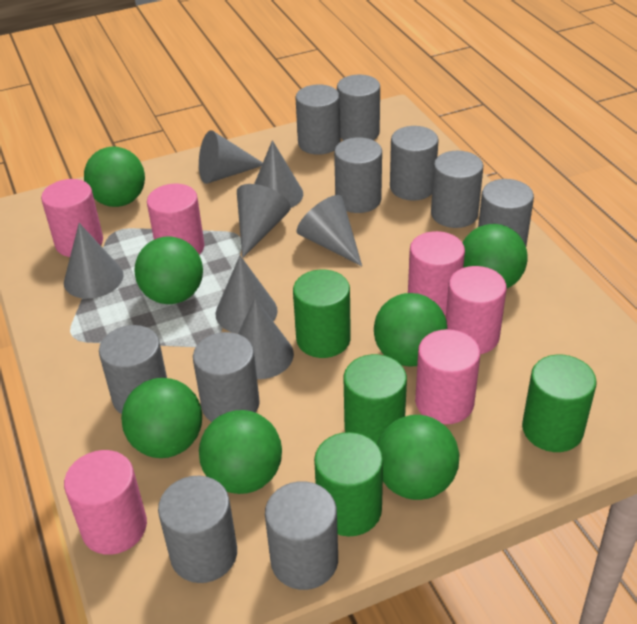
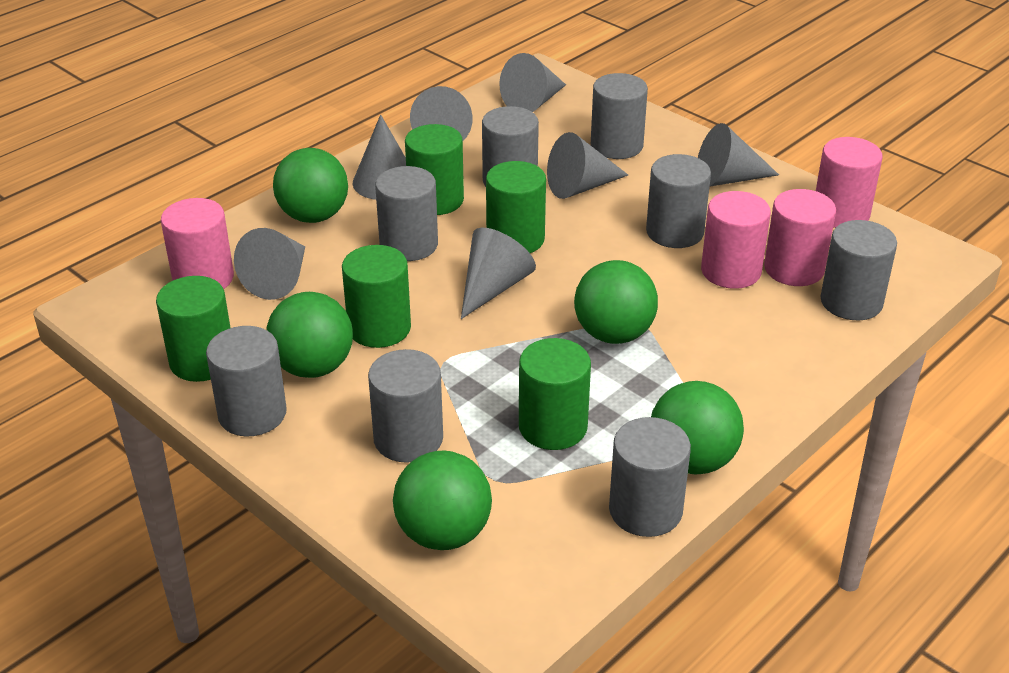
green ball: 7 -> 5
green cylinder: 4 -> 5
grey cylinder: 10 -> 8
pink cylinder: 6 -> 4

